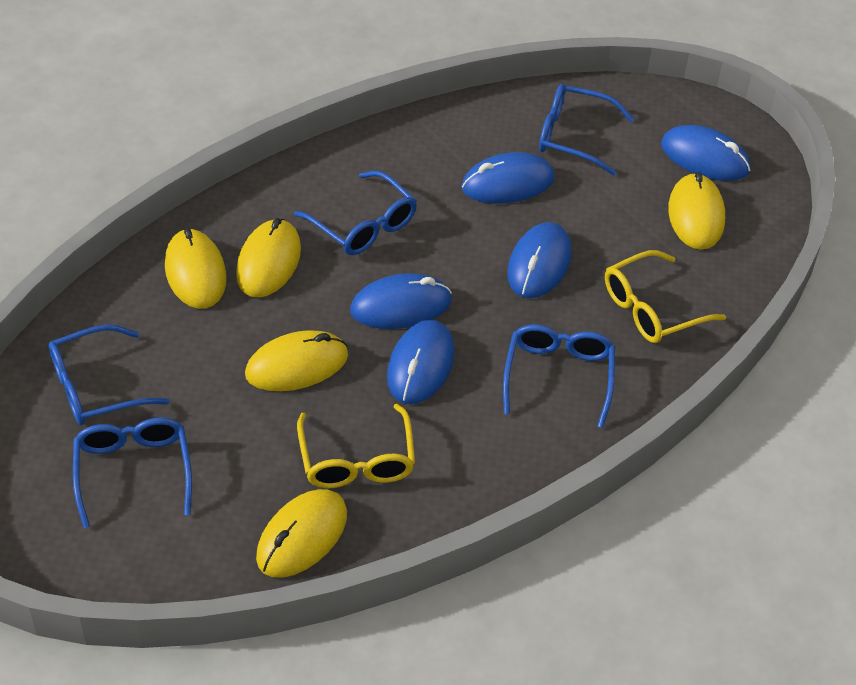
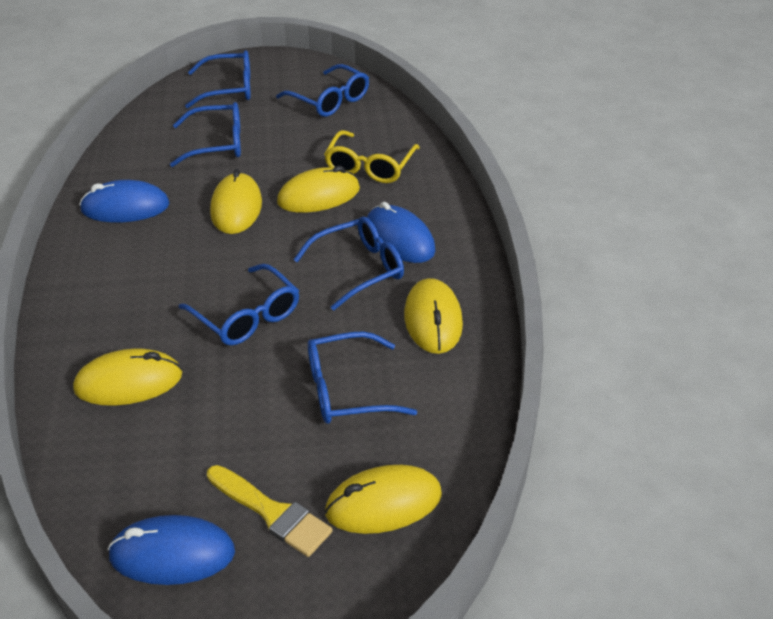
blue glasses: 5 -> 6
blue mouse: 5 -> 3
yellow brush: 0 -> 1
yellow glasses: 2 -> 1

